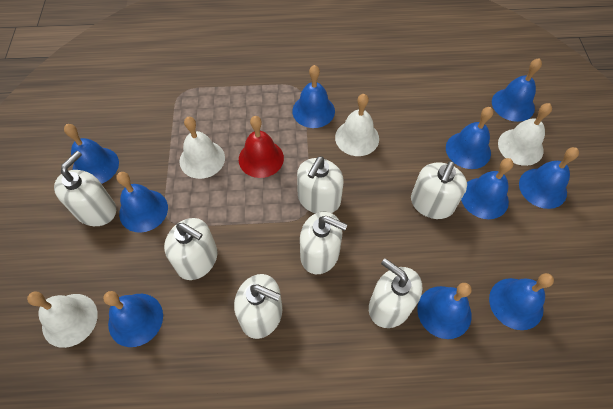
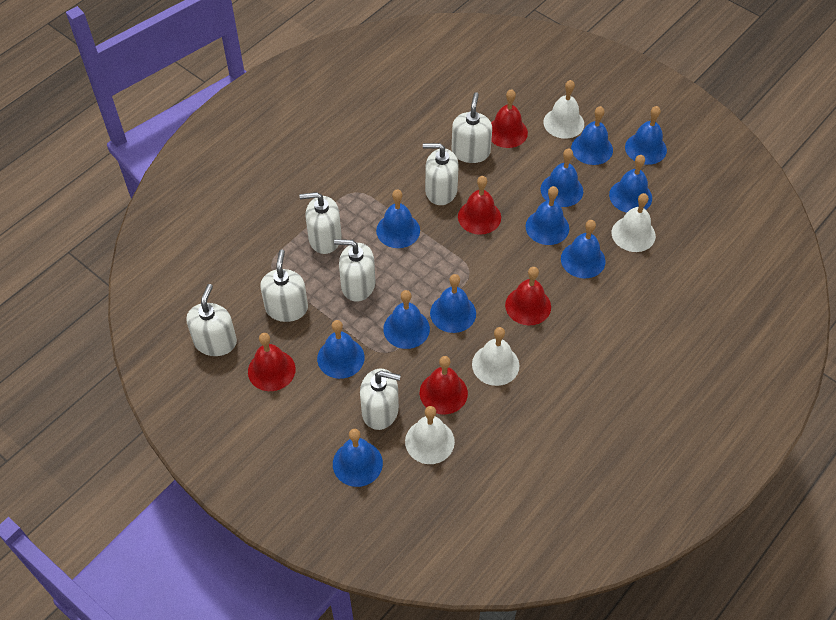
blue bell: 10 -> 11
red bell: 1 -> 5

